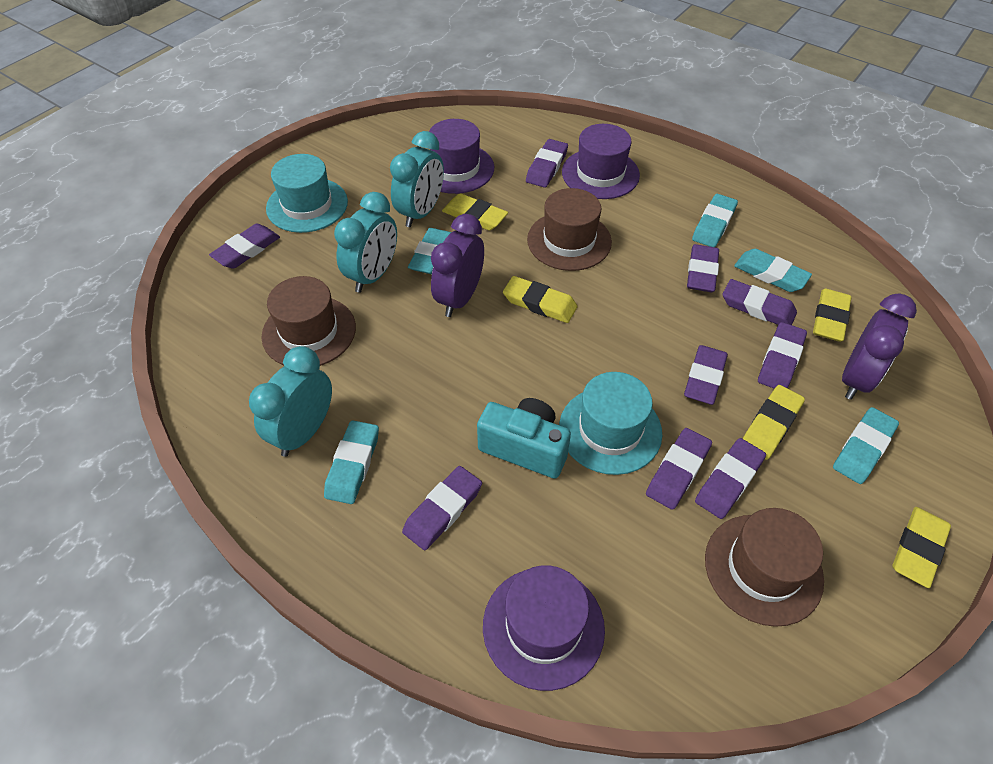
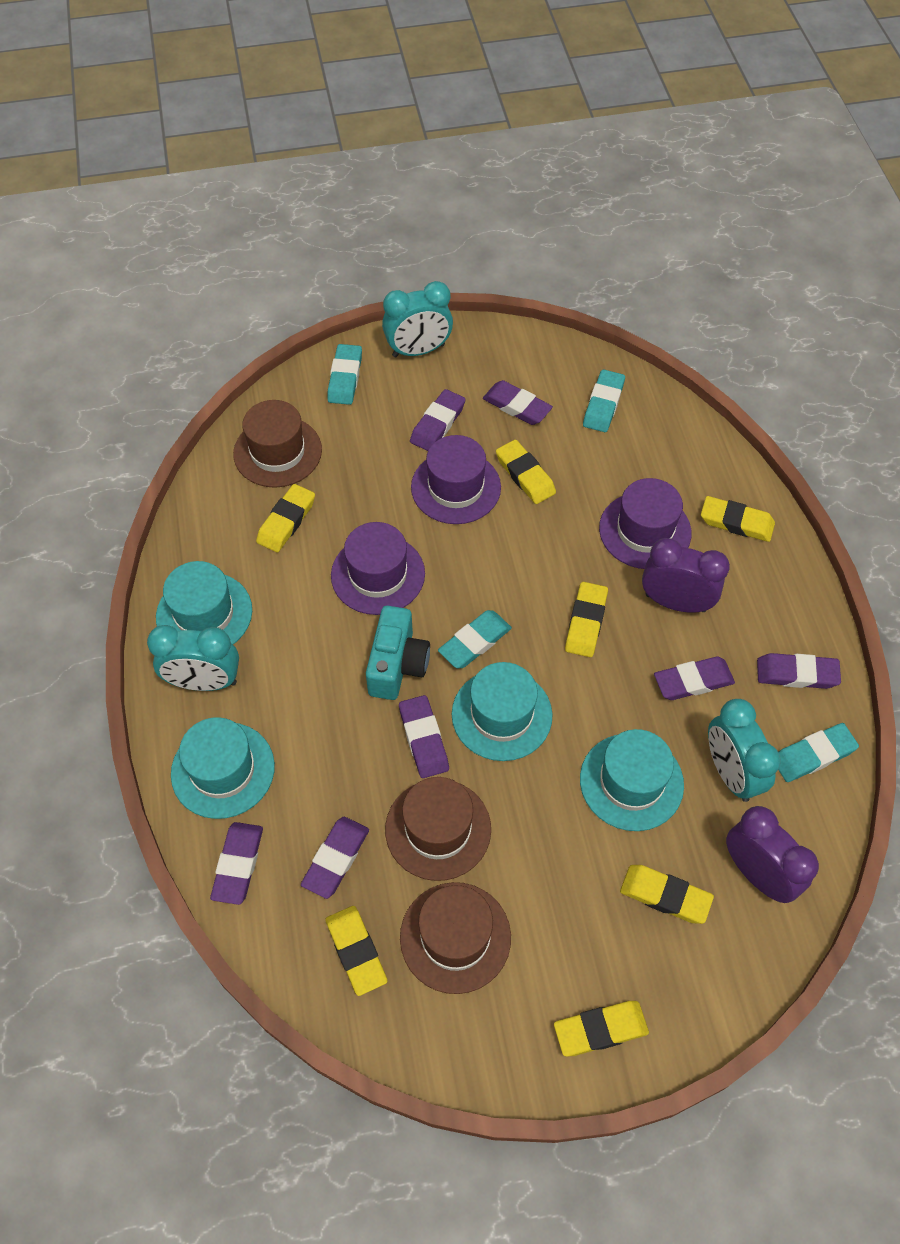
purple eraser: 9 -> 7
turquoise eraser: 5 -> 4
turquoise hat: 2 -> 4
yellow eraser: 5 -> 7

